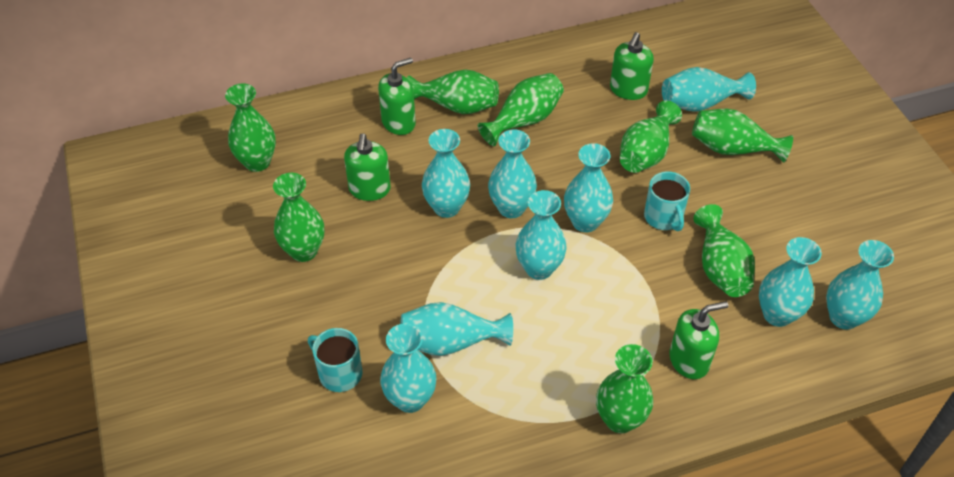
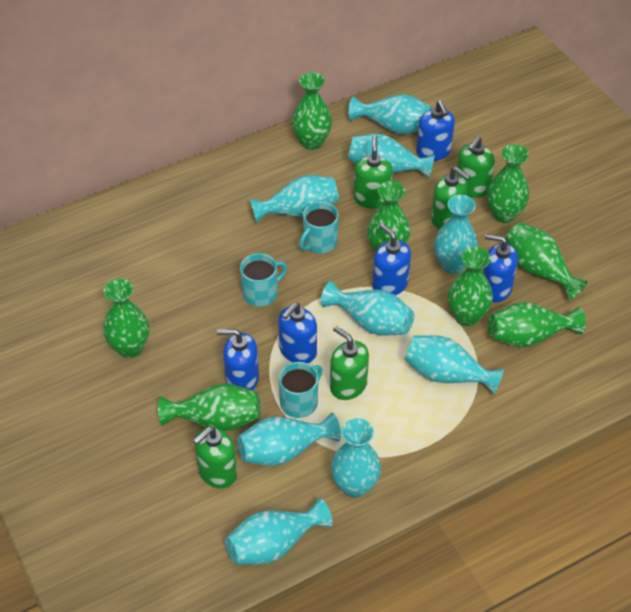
blue soap dispenser: 0 -> 5
green soap dispenser: 4 -> 5
turquoise mug: 2 -> 3

